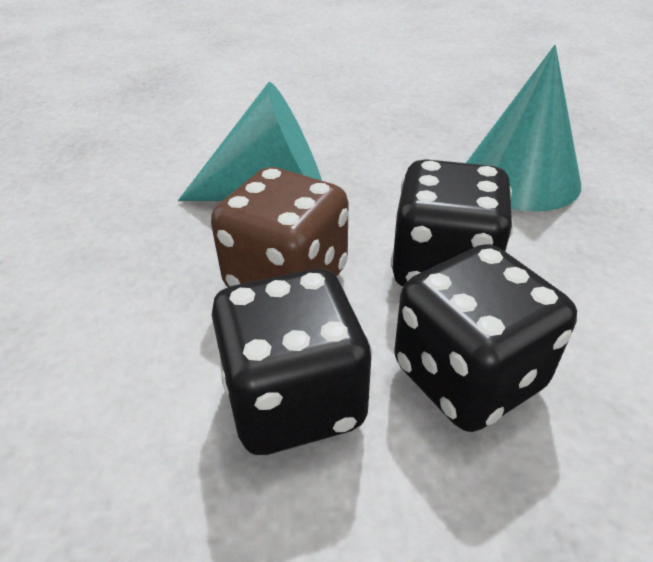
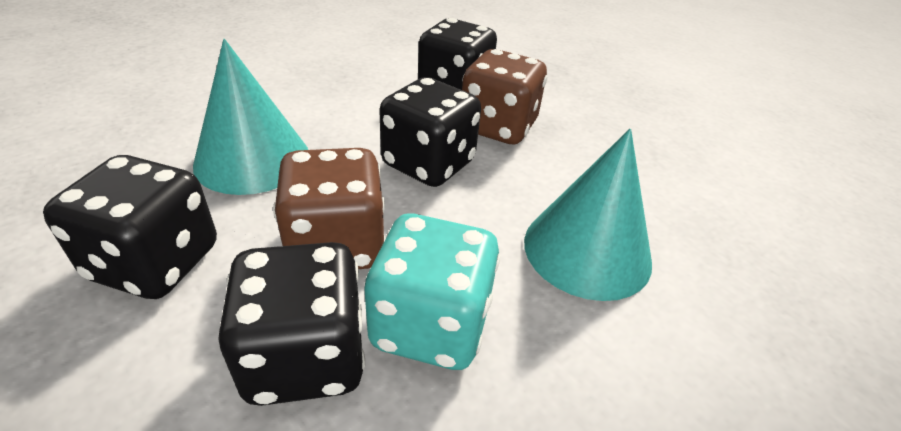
black dice: 3 -> 4
brown dice: 1 -> 2
turquoise dice: 0 -> 1

